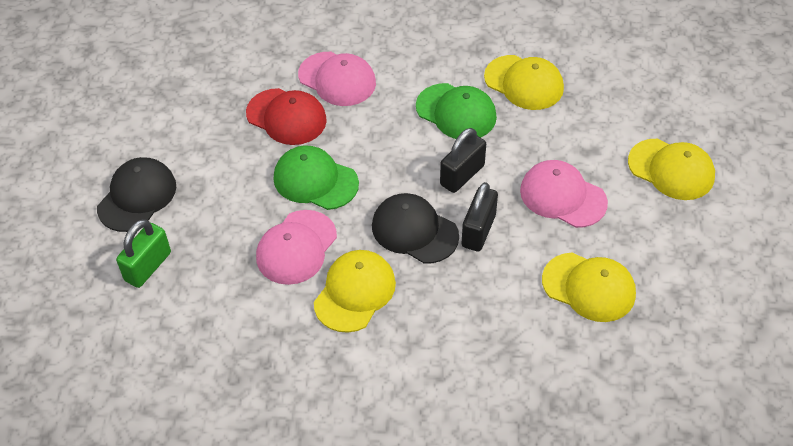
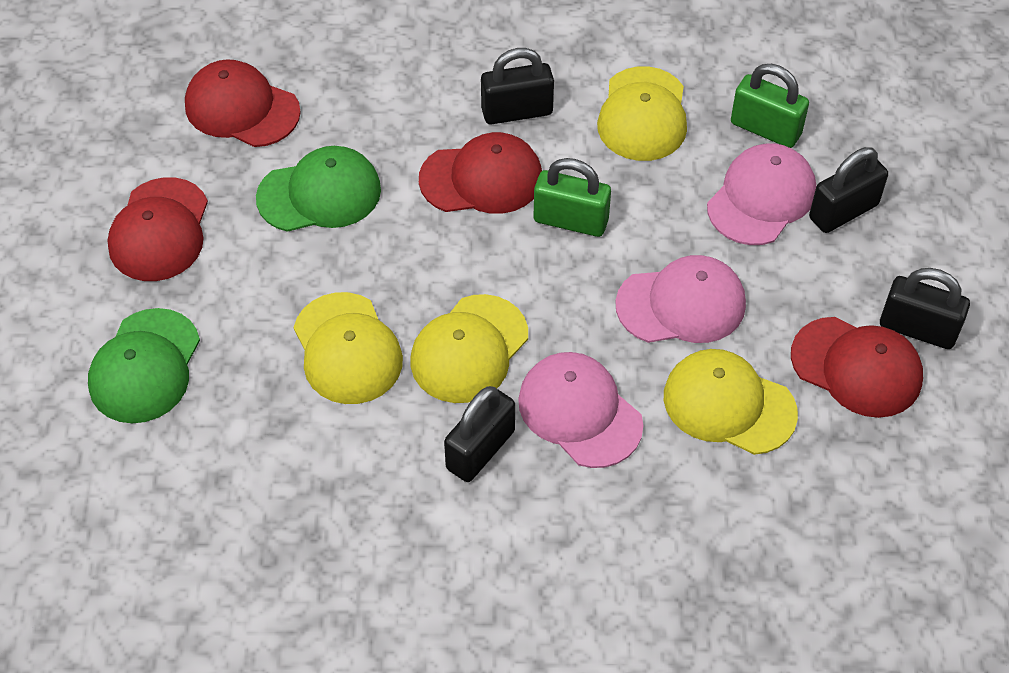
black cap: 2 -> 0
black padlock: 2 -> 4
green padlock: 1 -> 2
red cap: 1 -> 4

